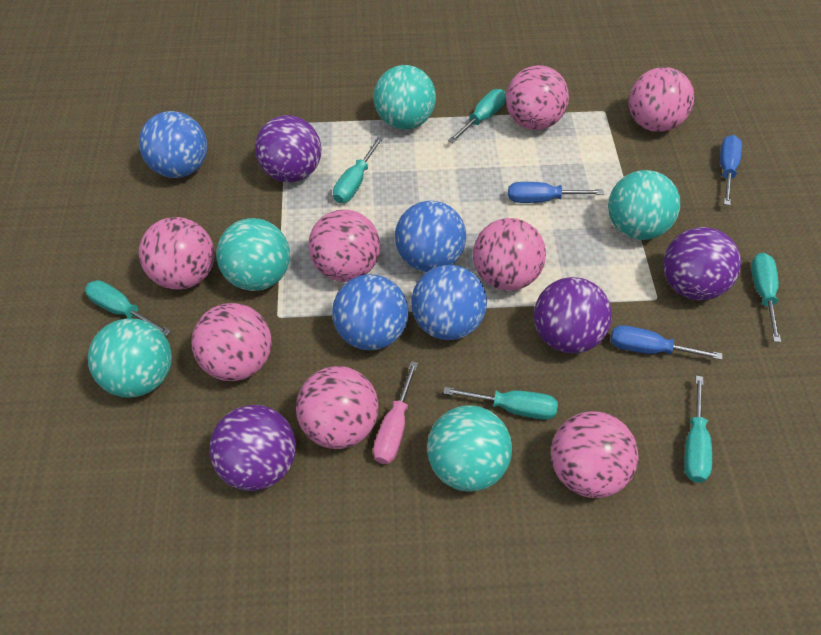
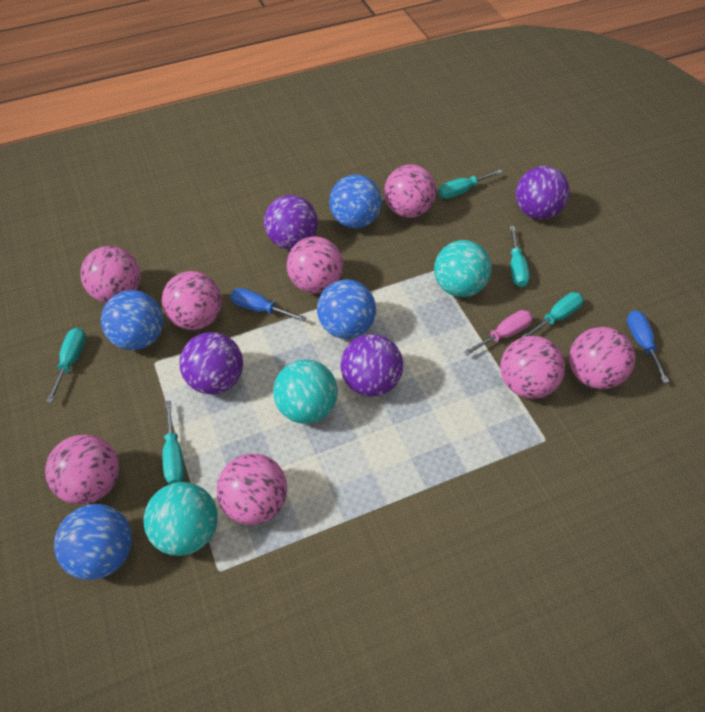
blue screwdriver: 3 -> 2
turquoise ball: 5 -> 3
turquoise screwdriver: 6 -> 5

